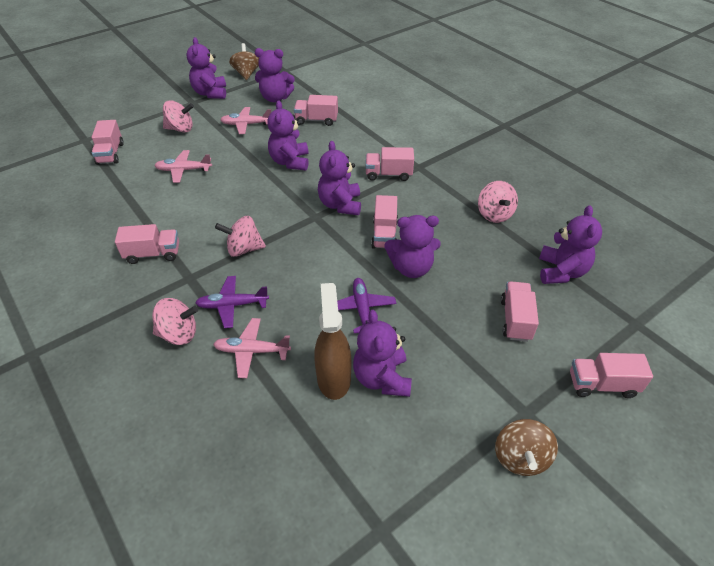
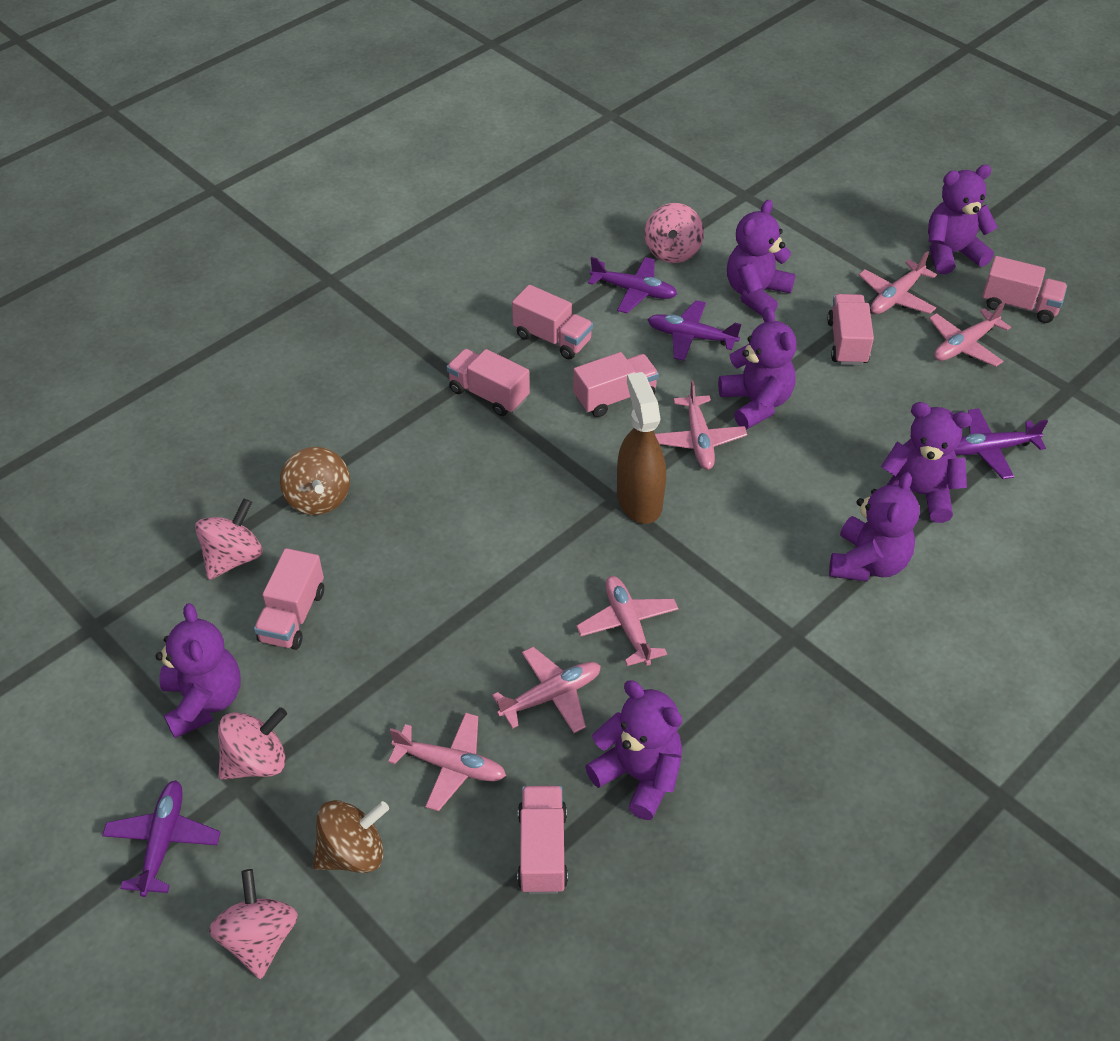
pink plane: 3 -> 6
purple plane: 2 -> 4

